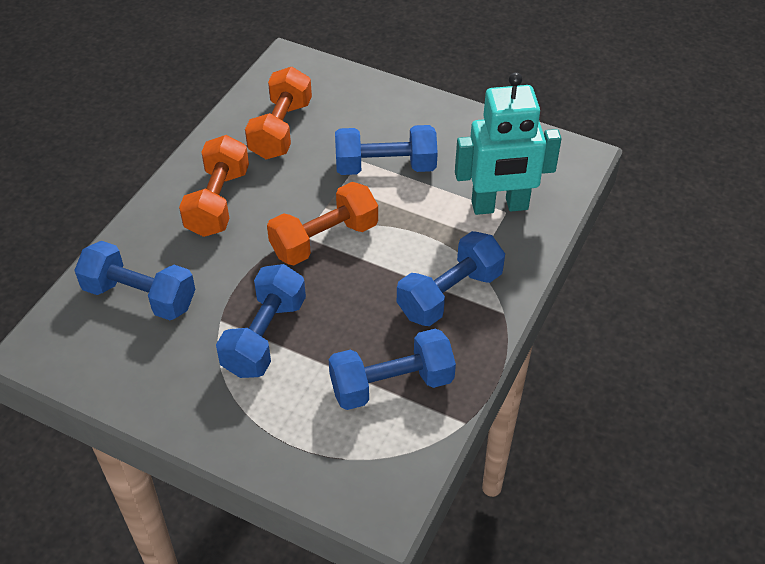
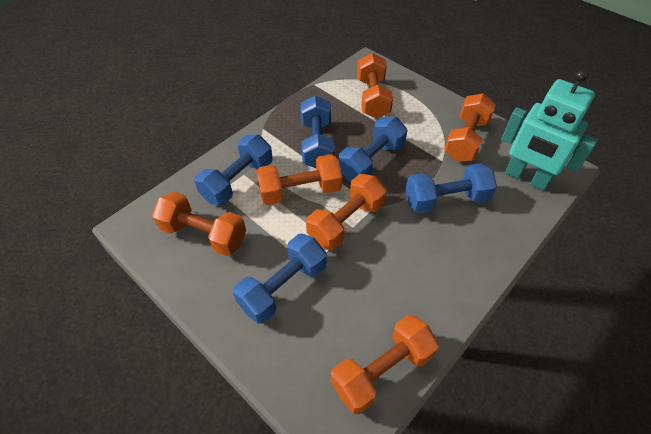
orange dumbbell: 3 -> 6

